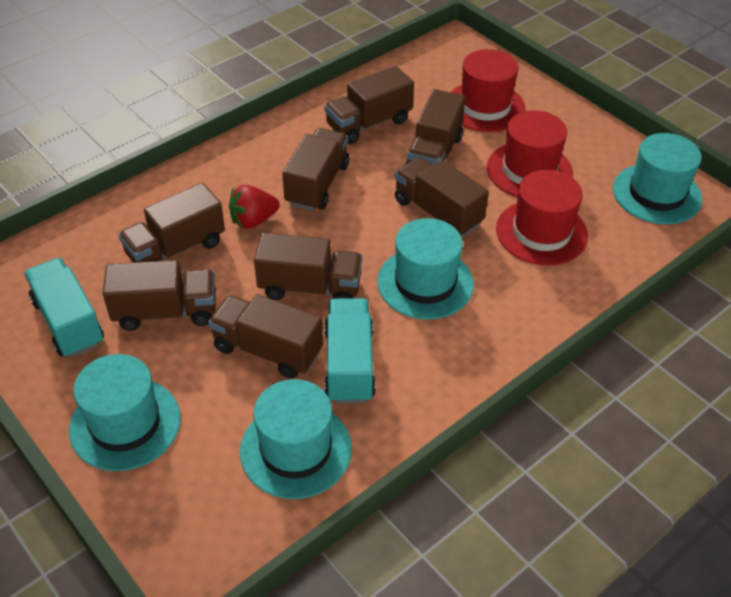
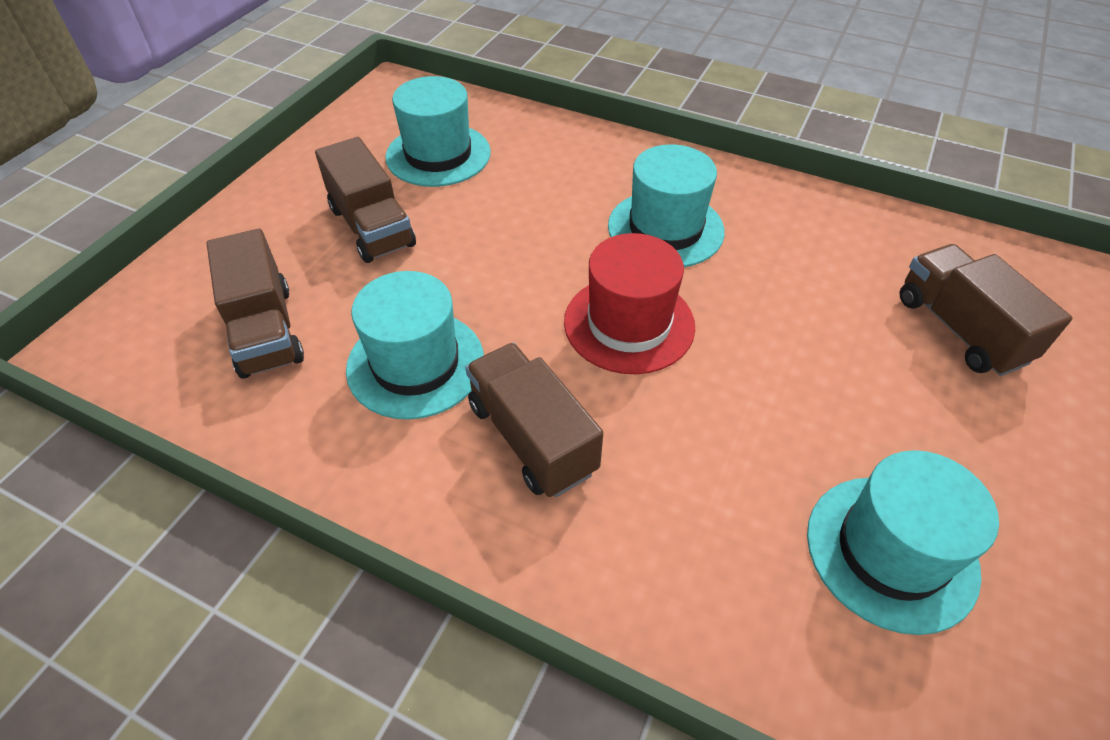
brown truck: 8 -> 4
red hat: 3 -> 1
red strawberry: 1 -> 0
turquoise truck: 2 -> 0

